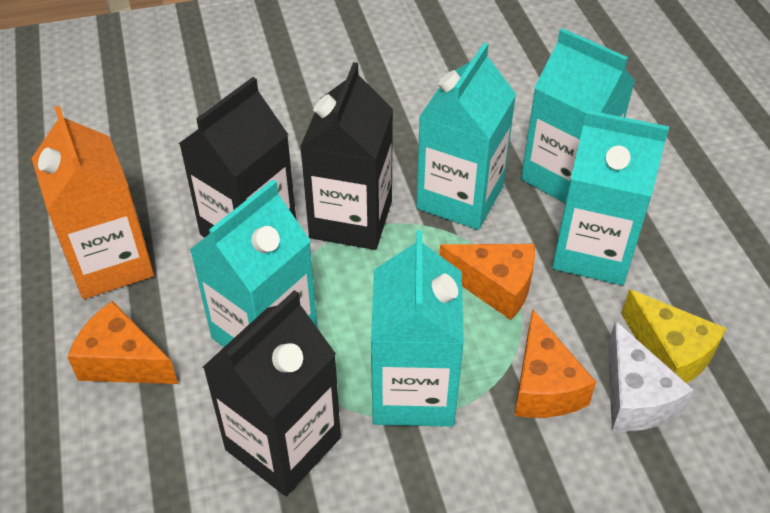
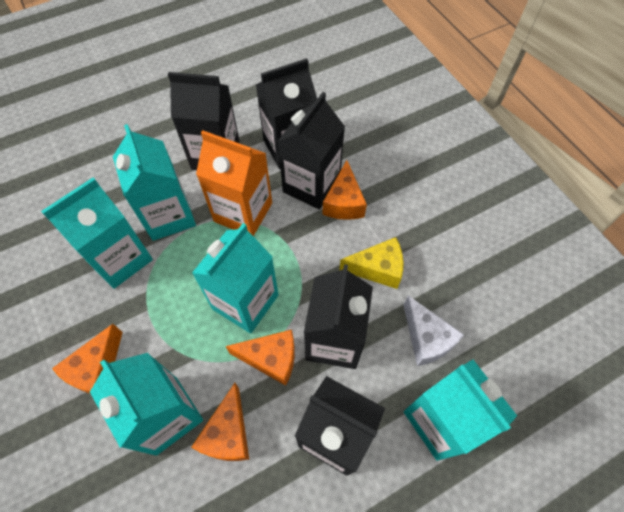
black carton: 3 -> 5
orange cheese: 3 -> 4

